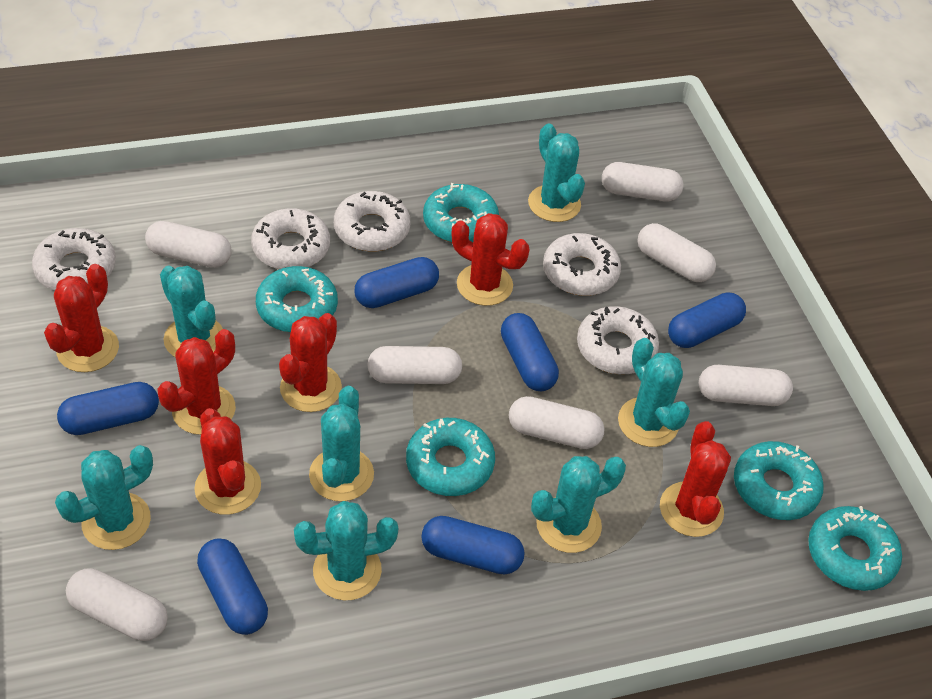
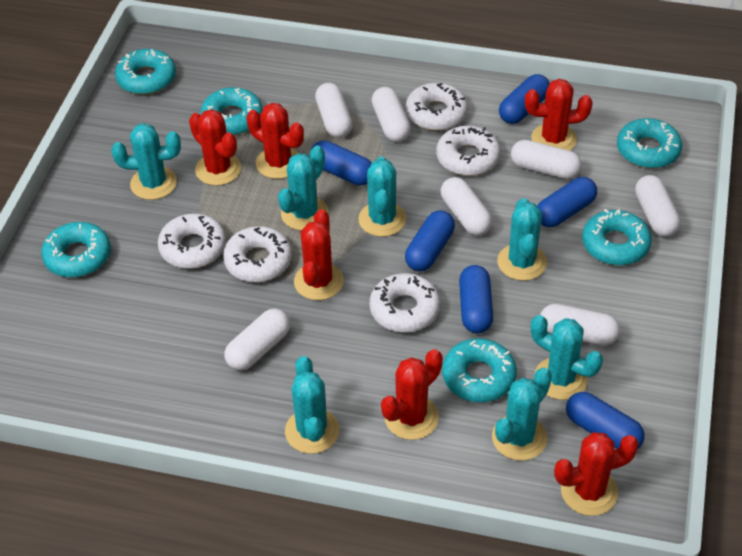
turquoise donut: 5 -> 6

